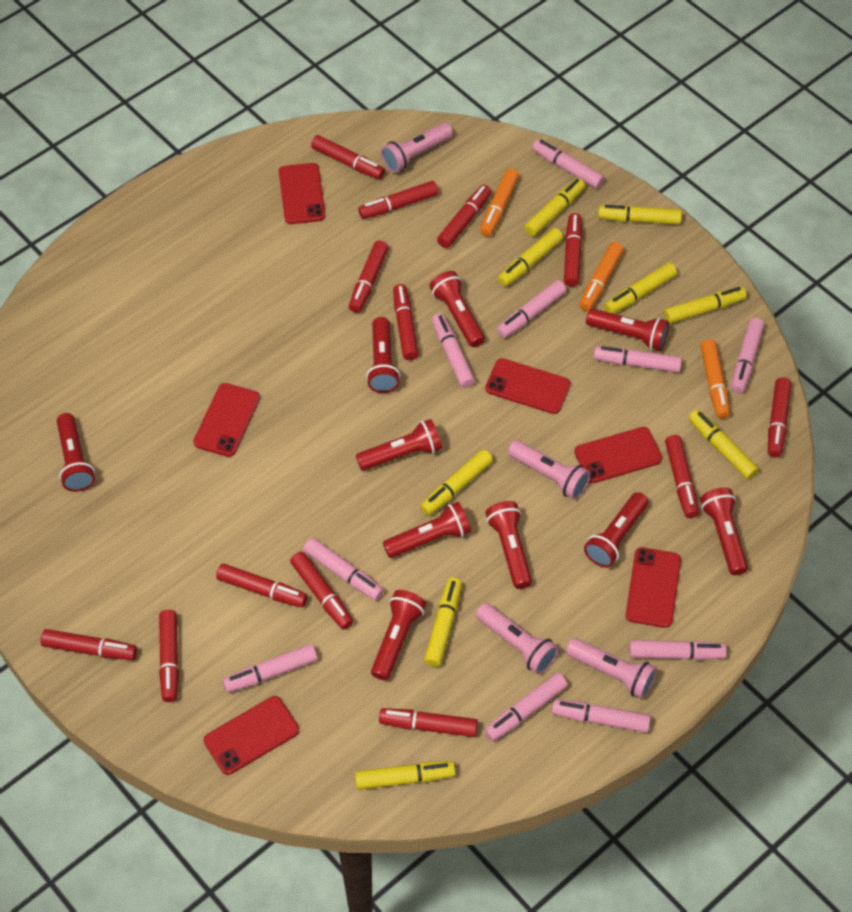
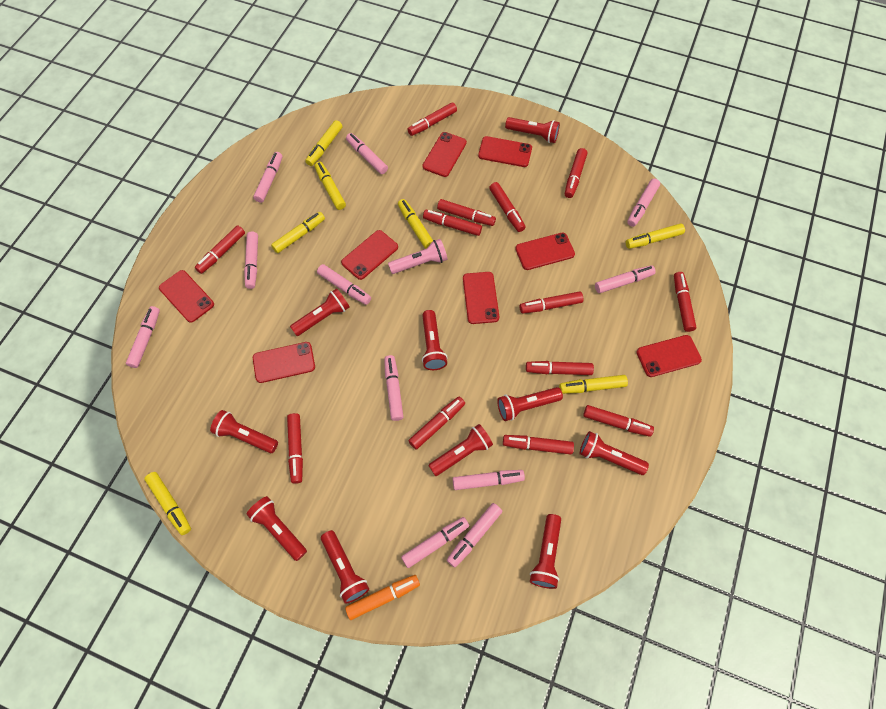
orange marker: 3 -> 1
pink flashlight: 4 -> 1
pink marker: 10 -> 11
red phone: 6 -> 8
yellow marker: 9 -> 7

